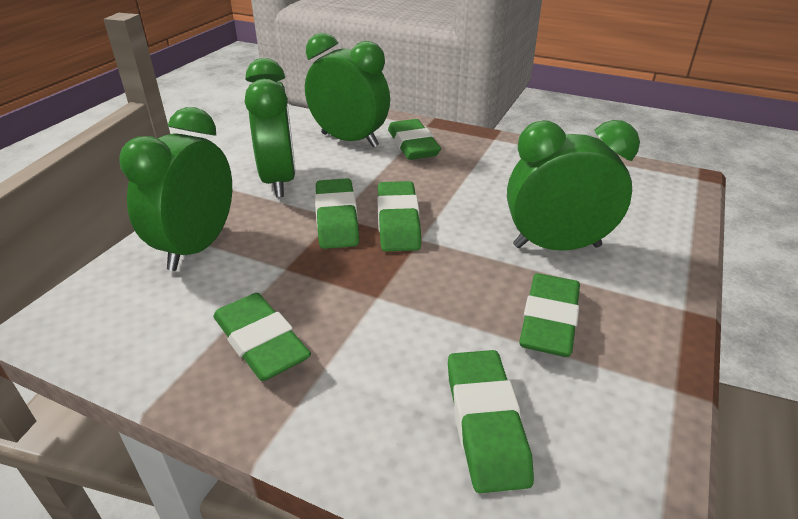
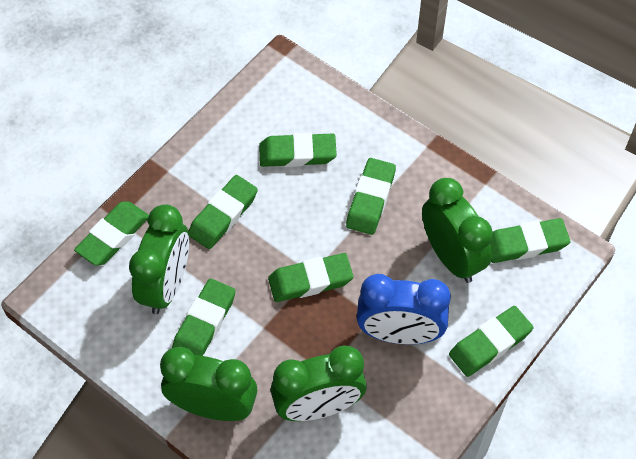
blue clock: 0 -> 1
green eraser: 6 -> 8

